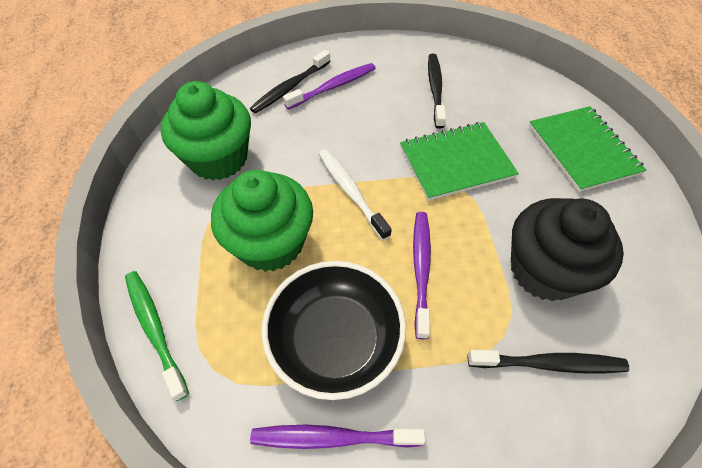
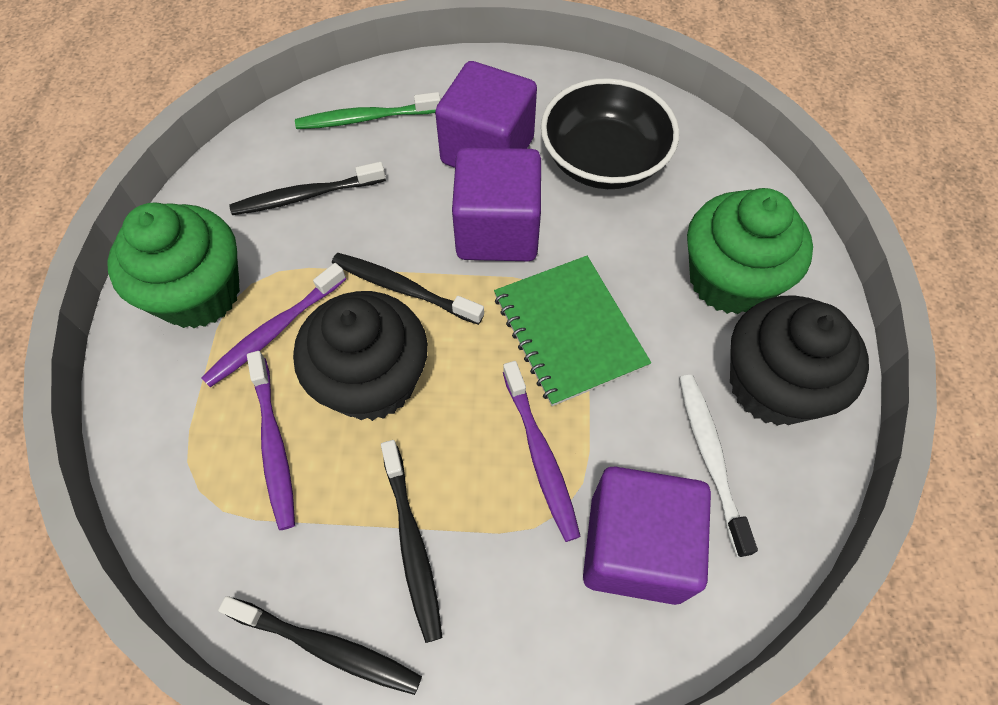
black cupcake: 1 -> 2
black toothbrush: 3 -> 4
green notebook: 2 -> 1
purple cube: 0 -> 3

